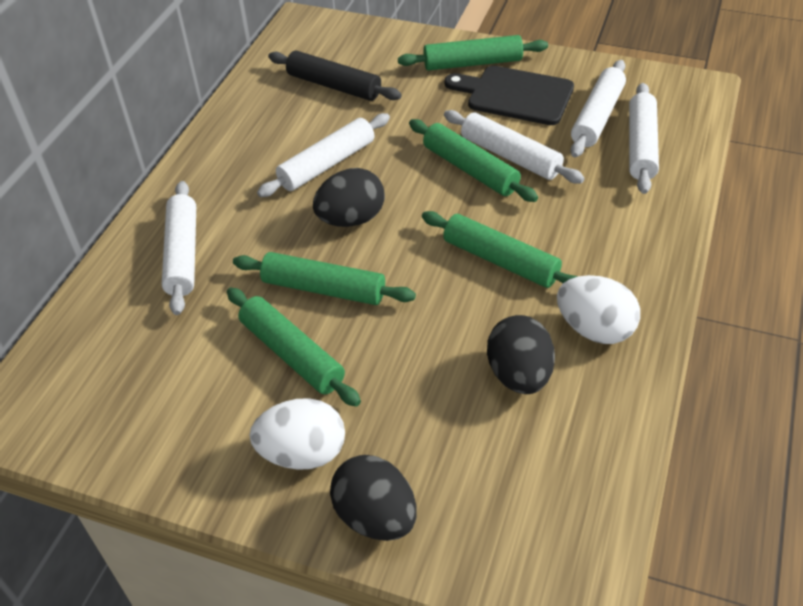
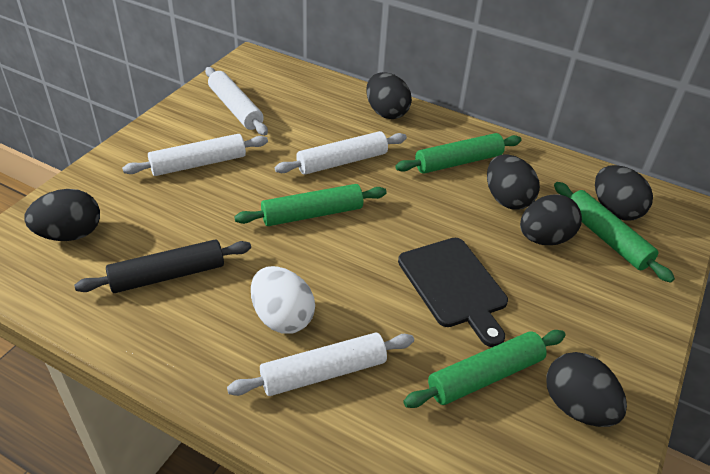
black egg: 3 -> 6
green rolling pin: 5 -> 4
white egg: 2 -> 1
white rolling pin: 5 -> 4

